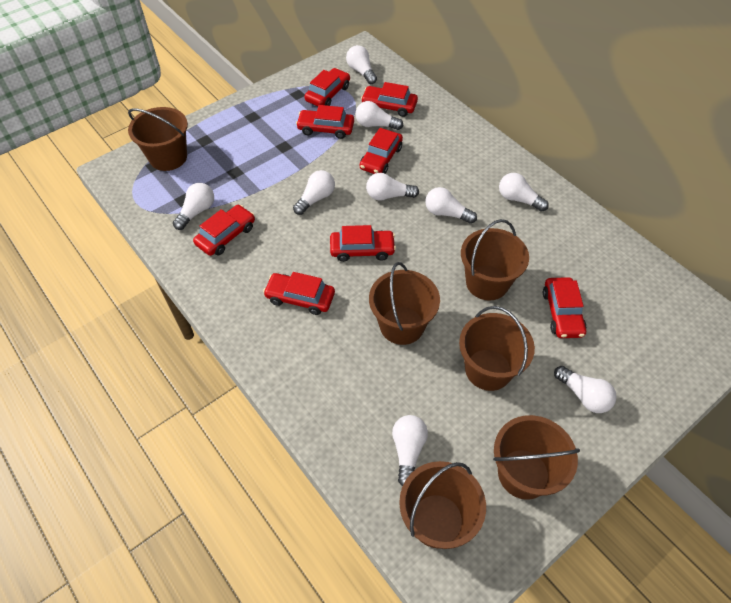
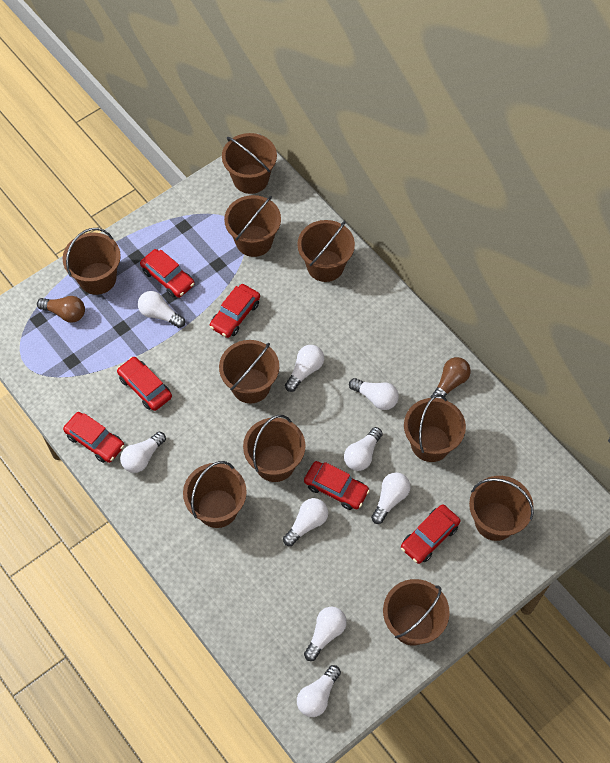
brown bucket: 6 -> 10
brown light bulb: 0 -> 2
red car: 8 -> 6

